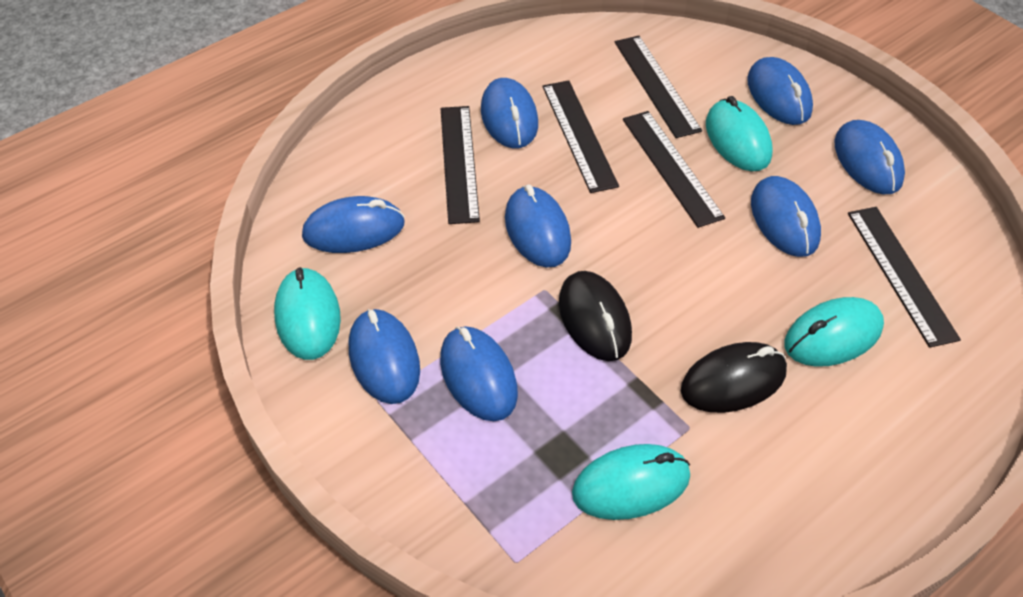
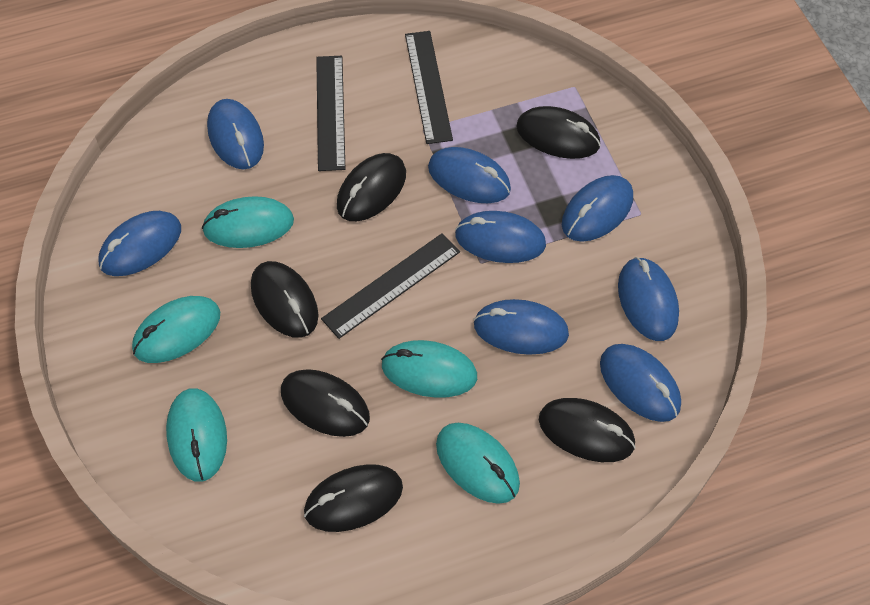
black mouse: 2 -> 6
black ruler: 5 -> 3
turquoise mouse: 4 -> 5

